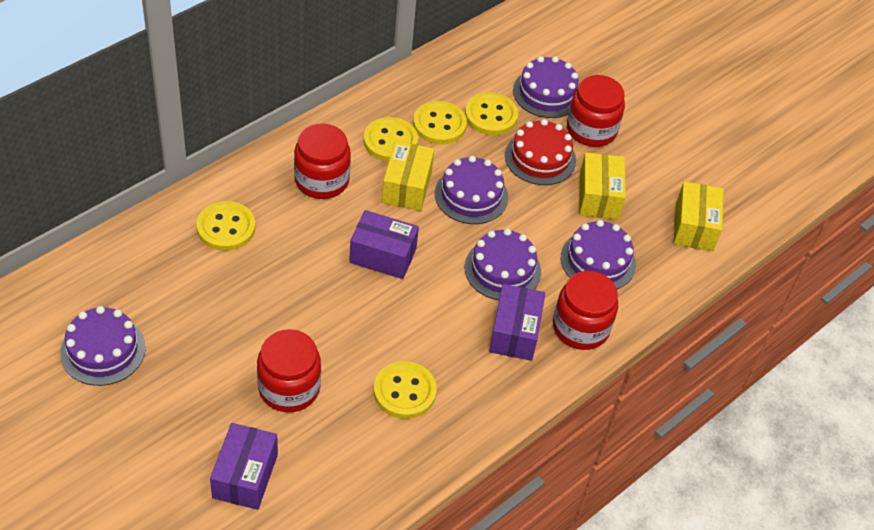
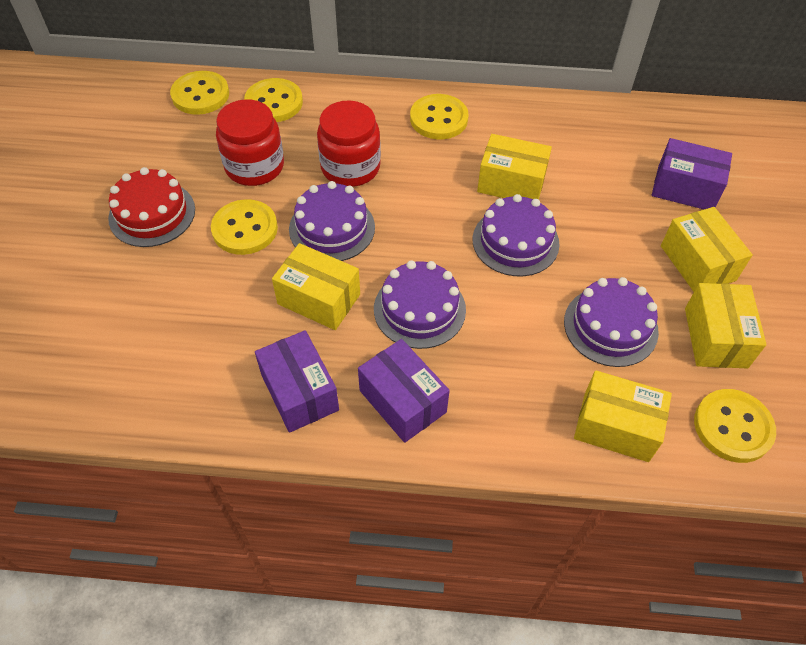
purple cake: 5 -> 4
red jar: 4 -> 2
yellow box: 3 -> 5

